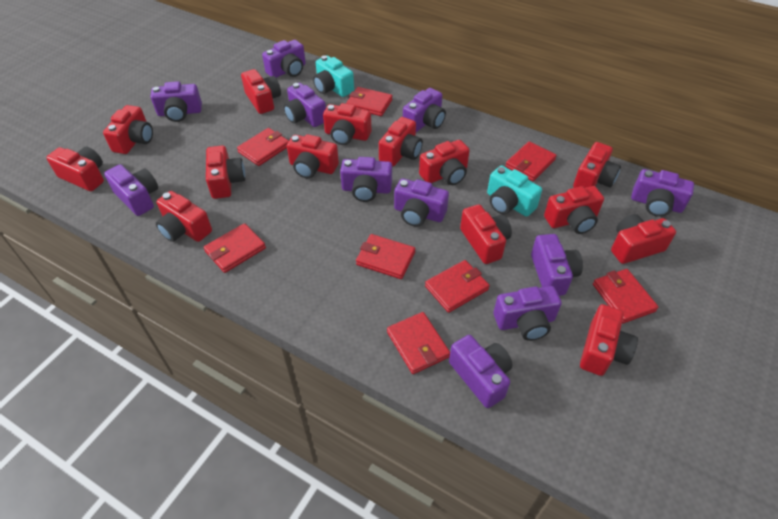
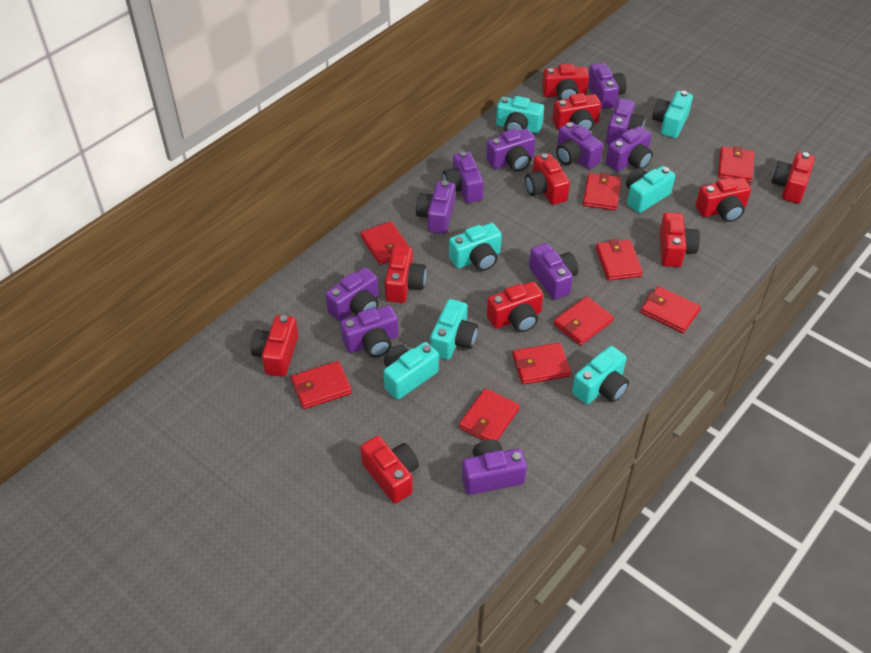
red camera: 14 -> 10
red wallet: 8 -> 9
turquoise camera: 2 -> 7

